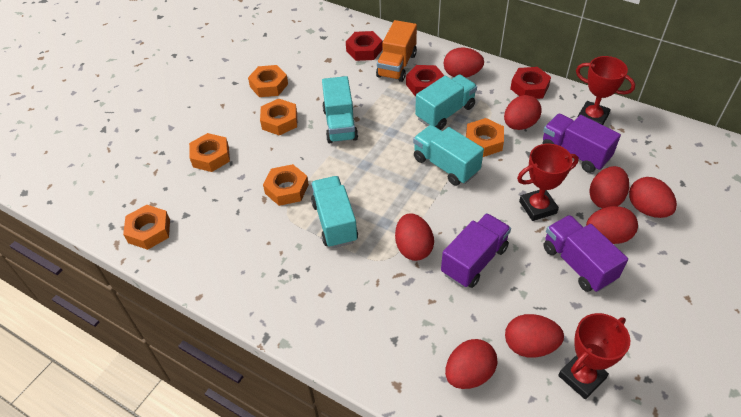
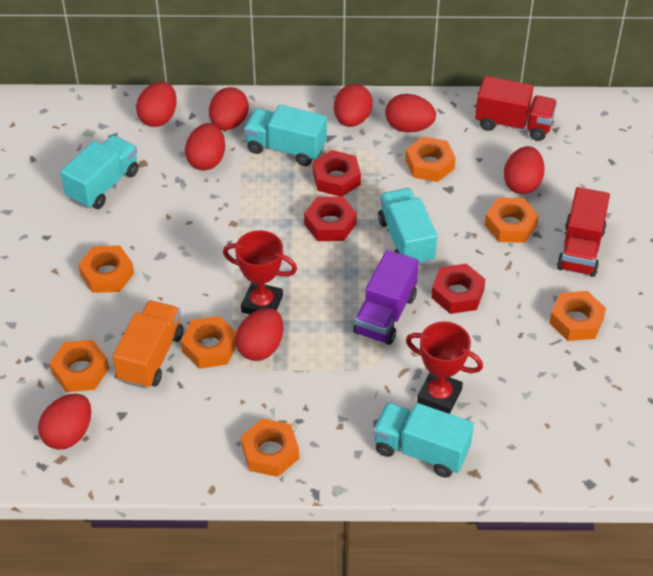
orange nut: 6 -> 7
purple truck: 3 -> 1
red trophy: 3 -> 2
red truck: 0 -> 2

